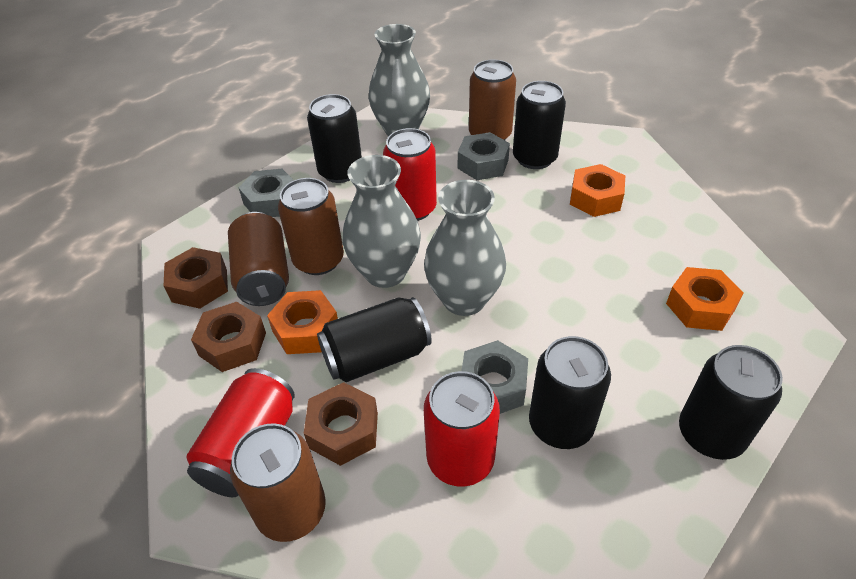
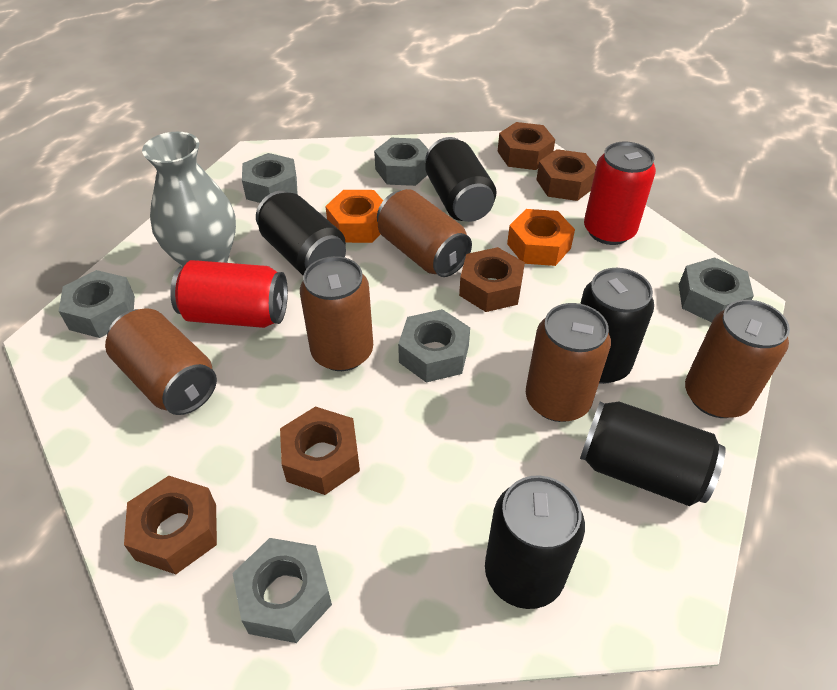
brown can: 4 -> 5
brown nut: 3 -> 5
grey nut: 3 -> 6
grey vase: 3 -> 1
orange nut: 3 -> 2
red can: 3 -> 2

